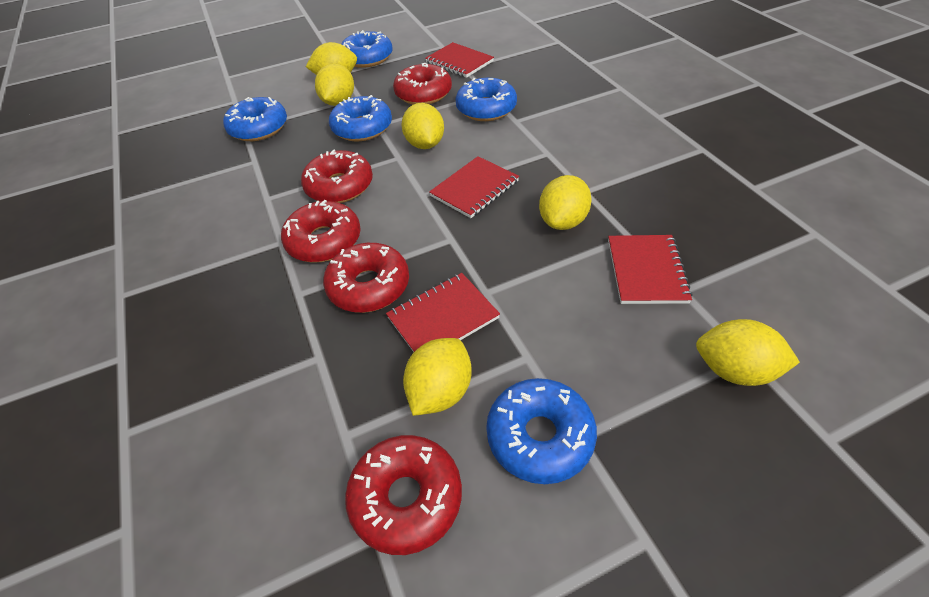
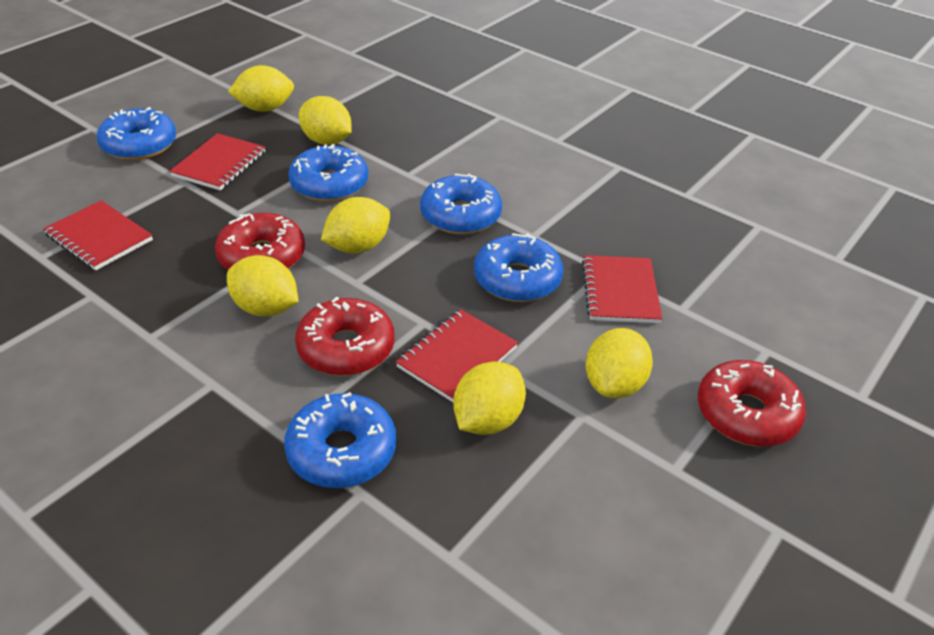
red donut: 5 -> 3

